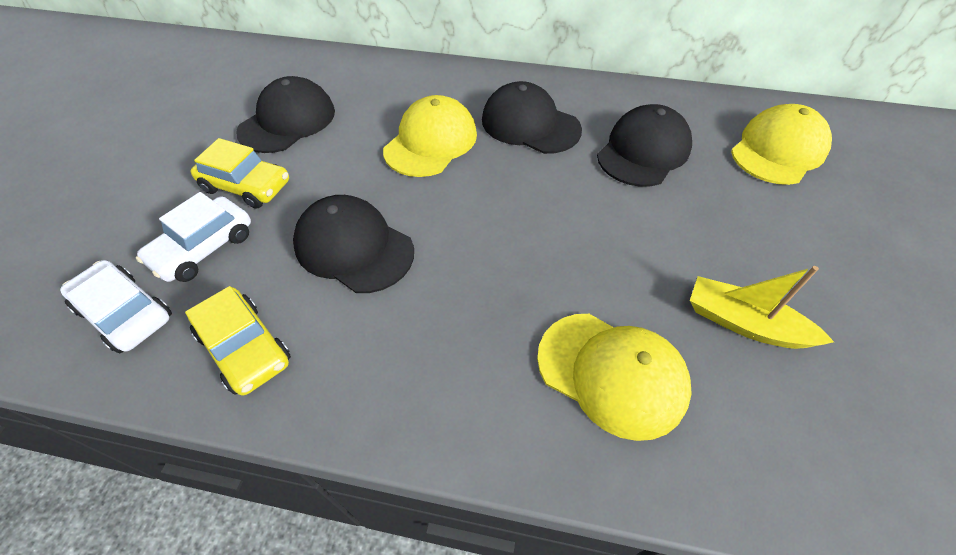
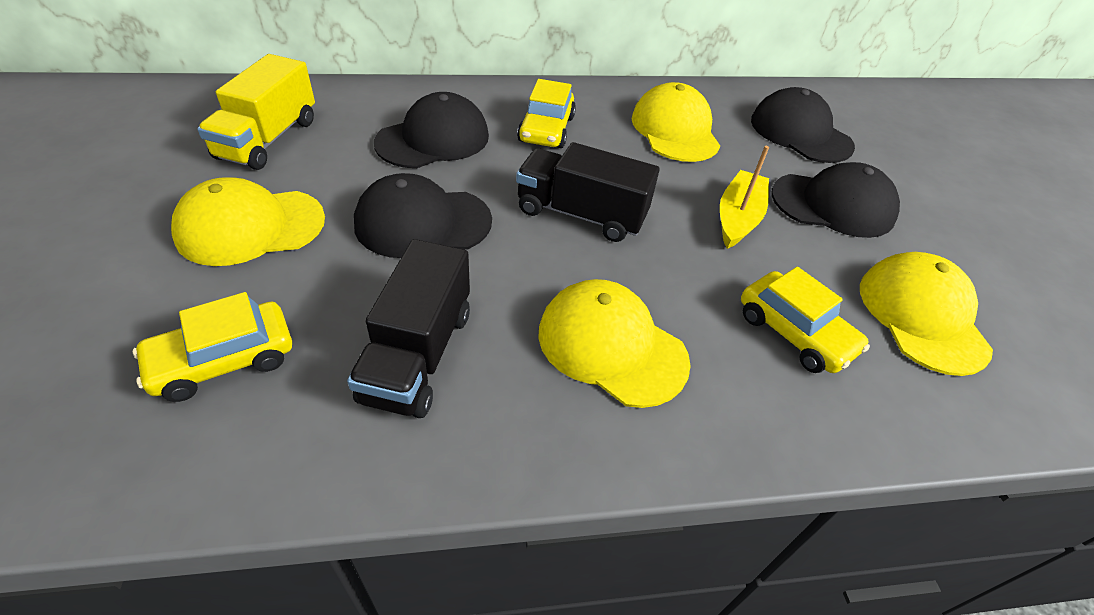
black truck: 0 -> 2
white car: 2 -> 0
yellow cap: 3 -> 4
yellow car: 2 -> 3
yellow truck: 0 -> 1

